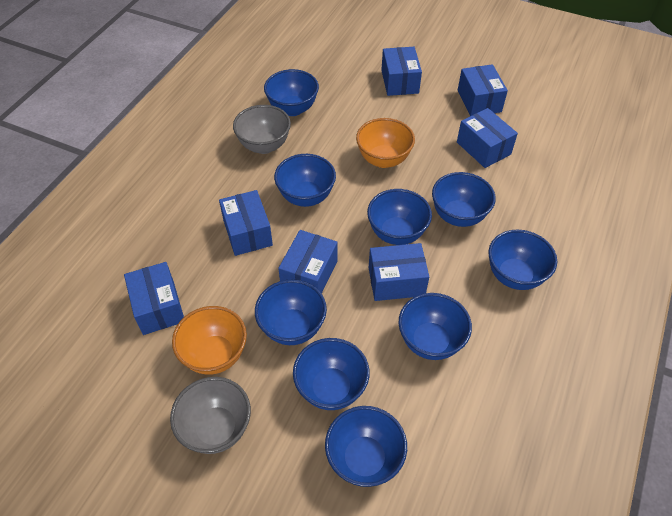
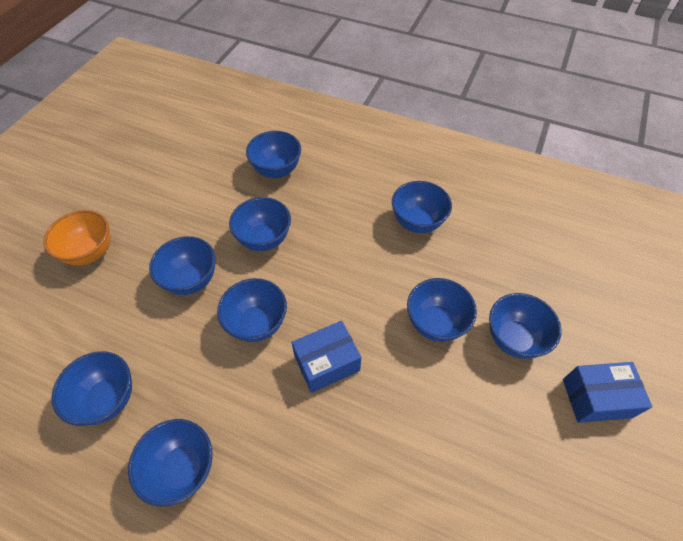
blue box: 7 -> 2
grey bowl: 2 -> 0
orange bowl: 2 -> 1

